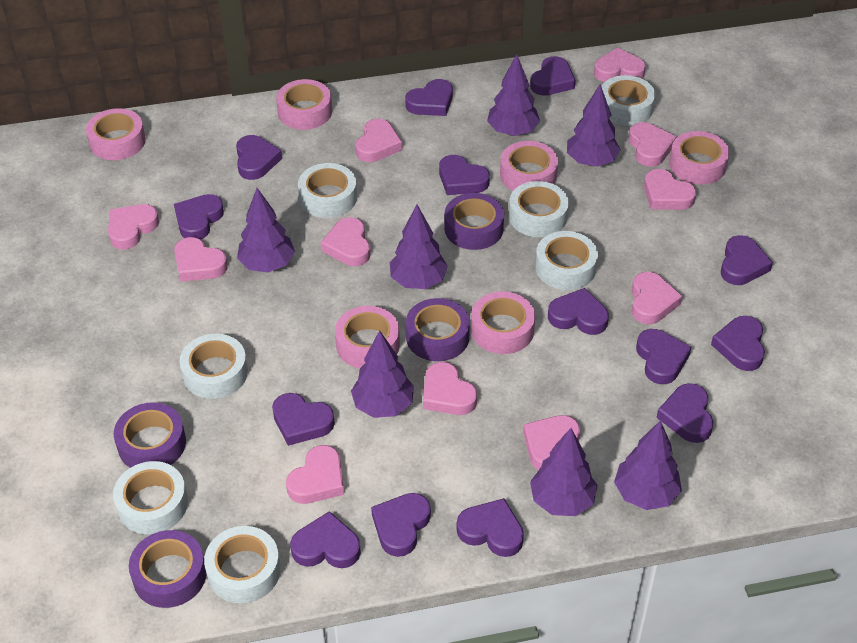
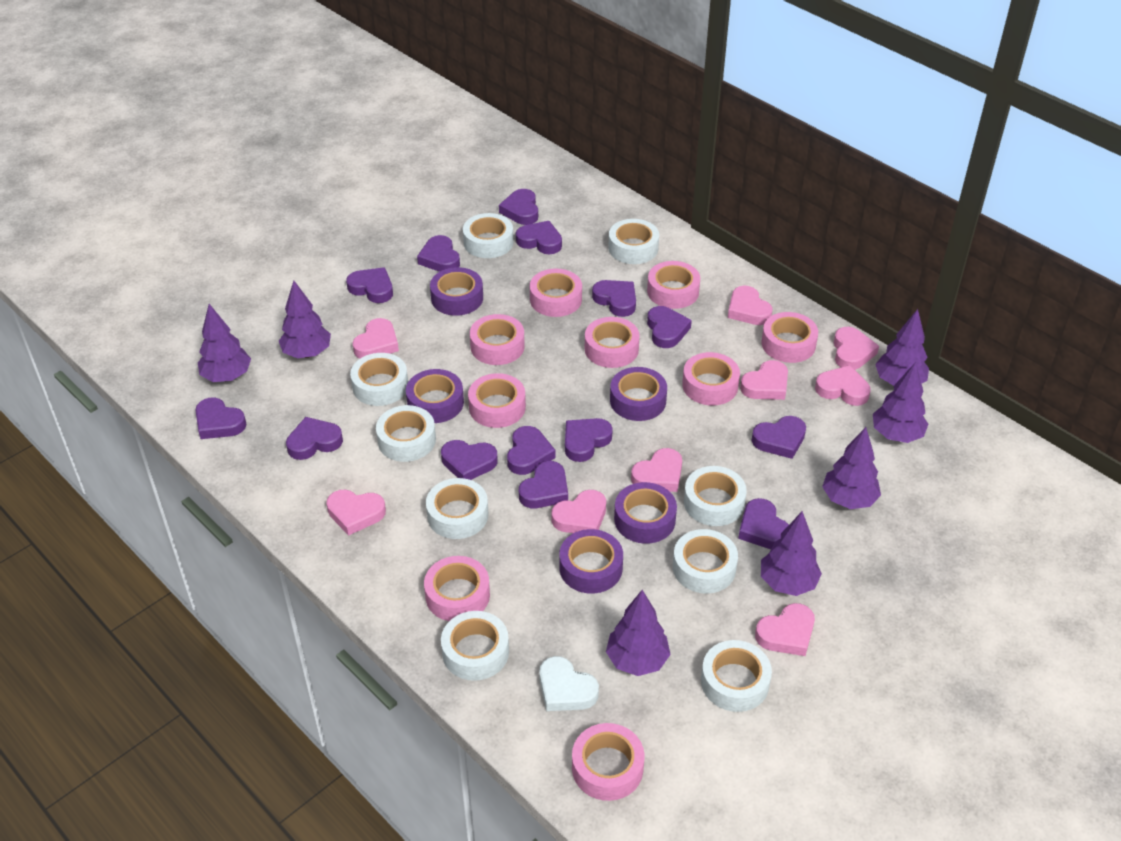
pink heart: 11 -> 9
pink tape: 6 -> 9
purple tape: 4 -> 5
white heart: 0 -> 1
white tape: 7 -> 9

